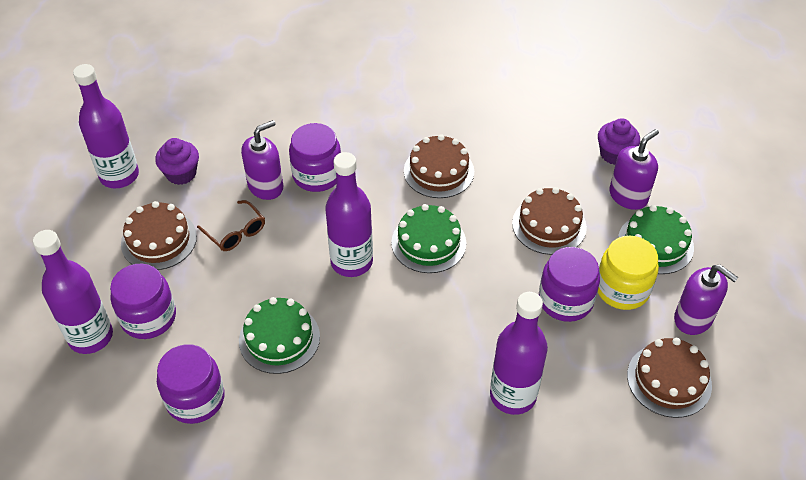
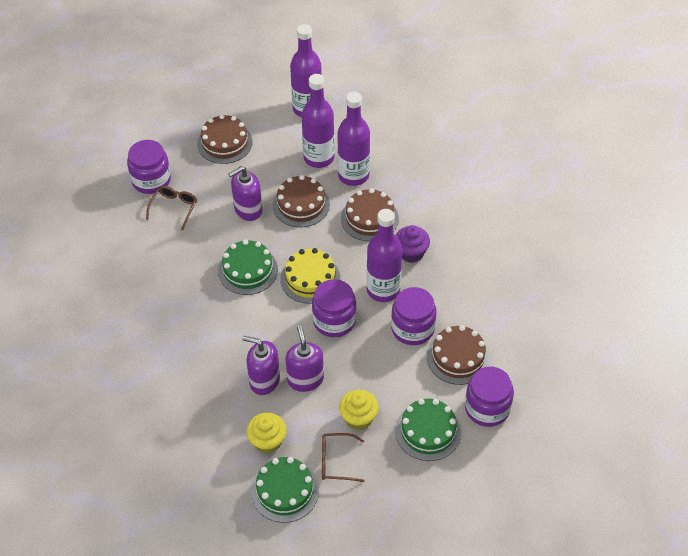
brown glasses: 1 -> 2
purple cupcake: 2 -> 1
yellow cake: 0 -> 1
yellow cupcake: 0 -> 2
yellow jar: 1 -> 0

